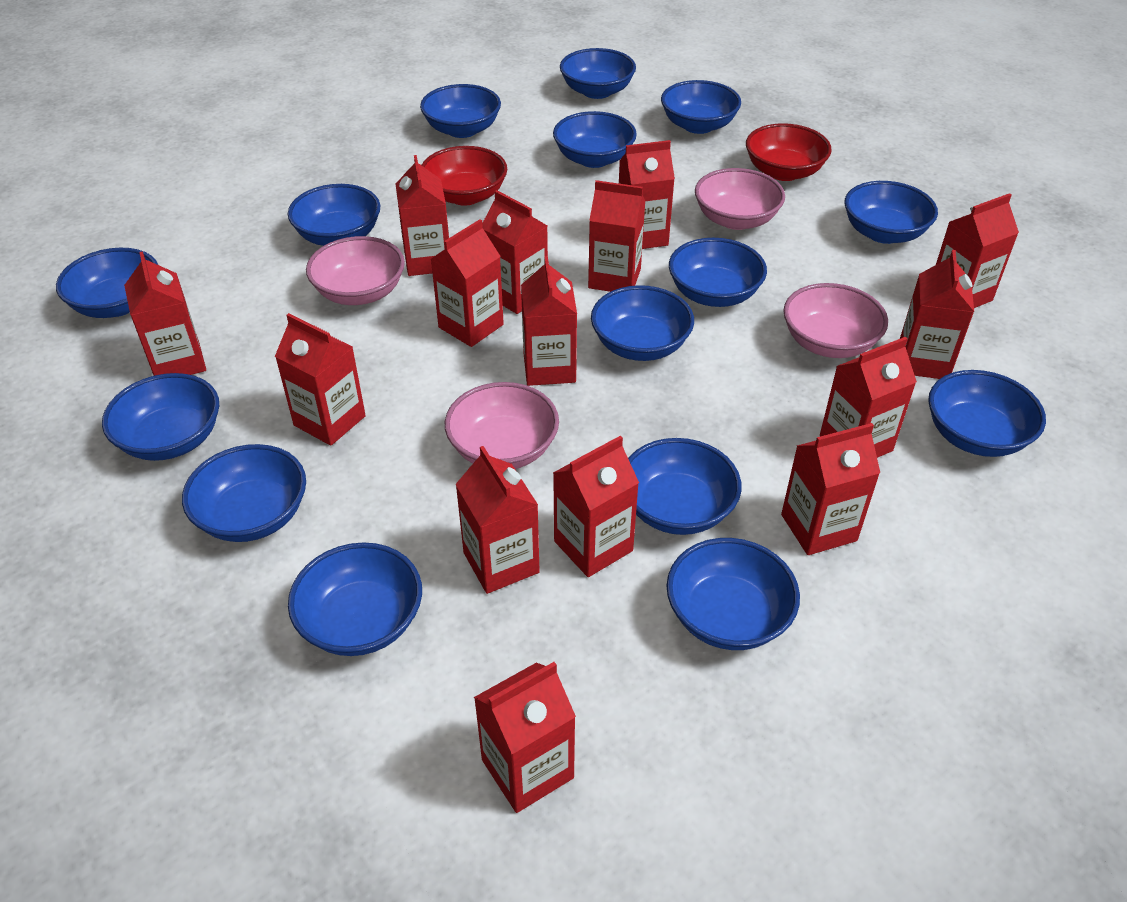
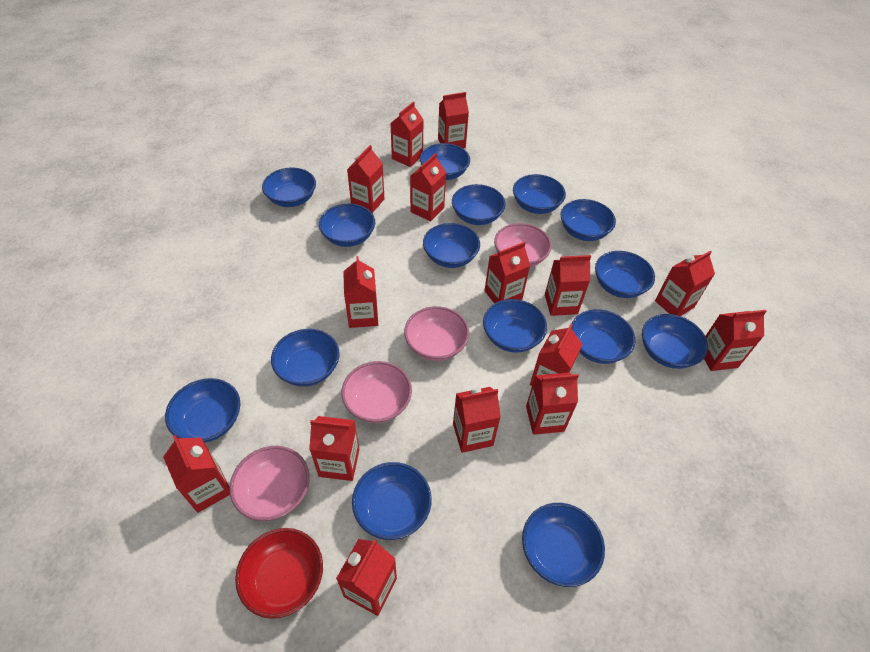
red bowl: 2 -> 1

